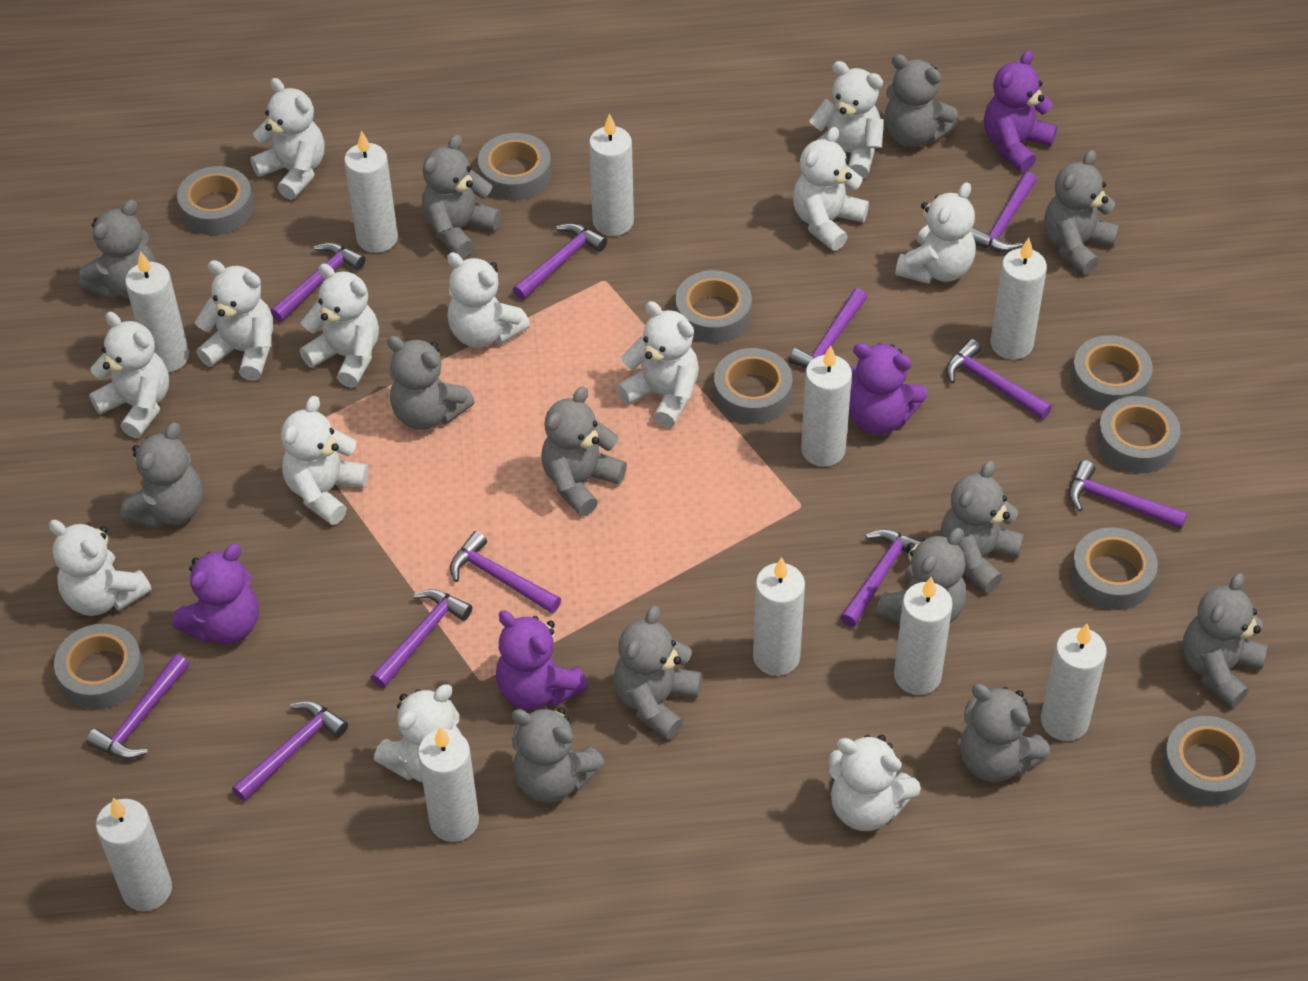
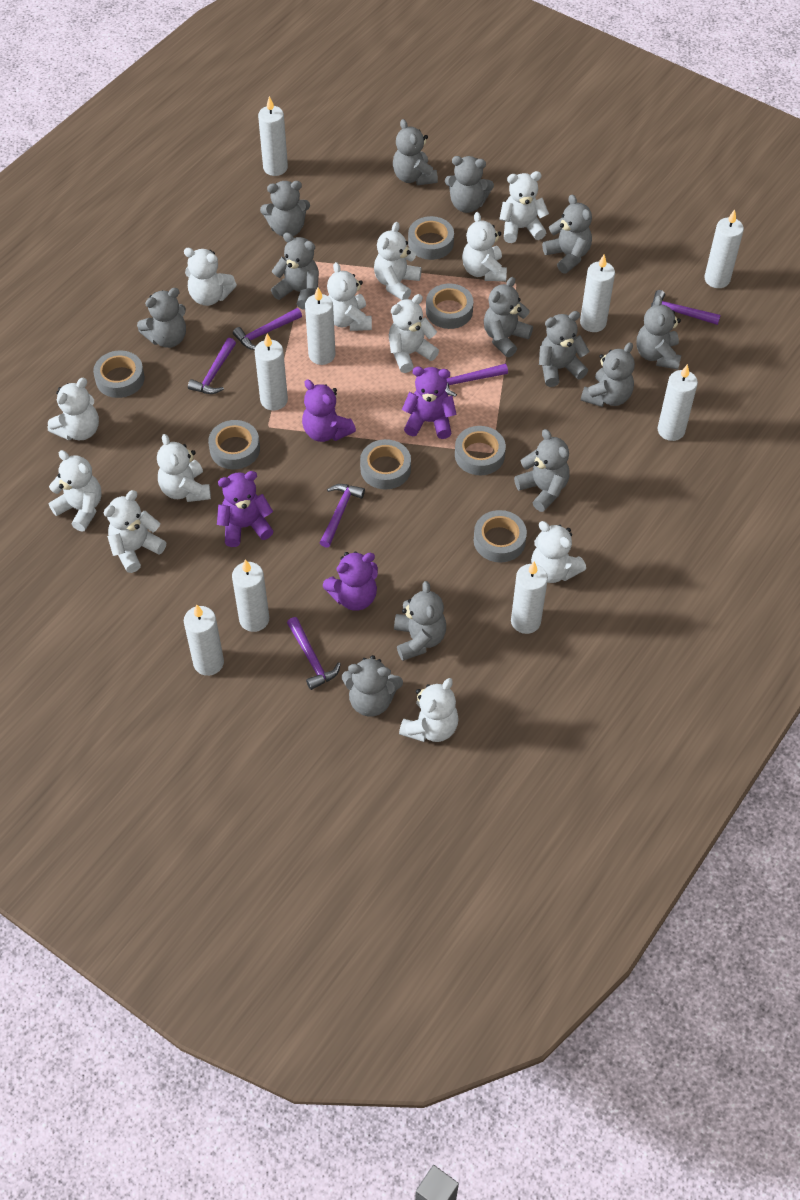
grey tape: 9 -> 7
purple hammer: 11 -> 6
white candle: 10 -> 9
white teddy bear: 13 -> 12

